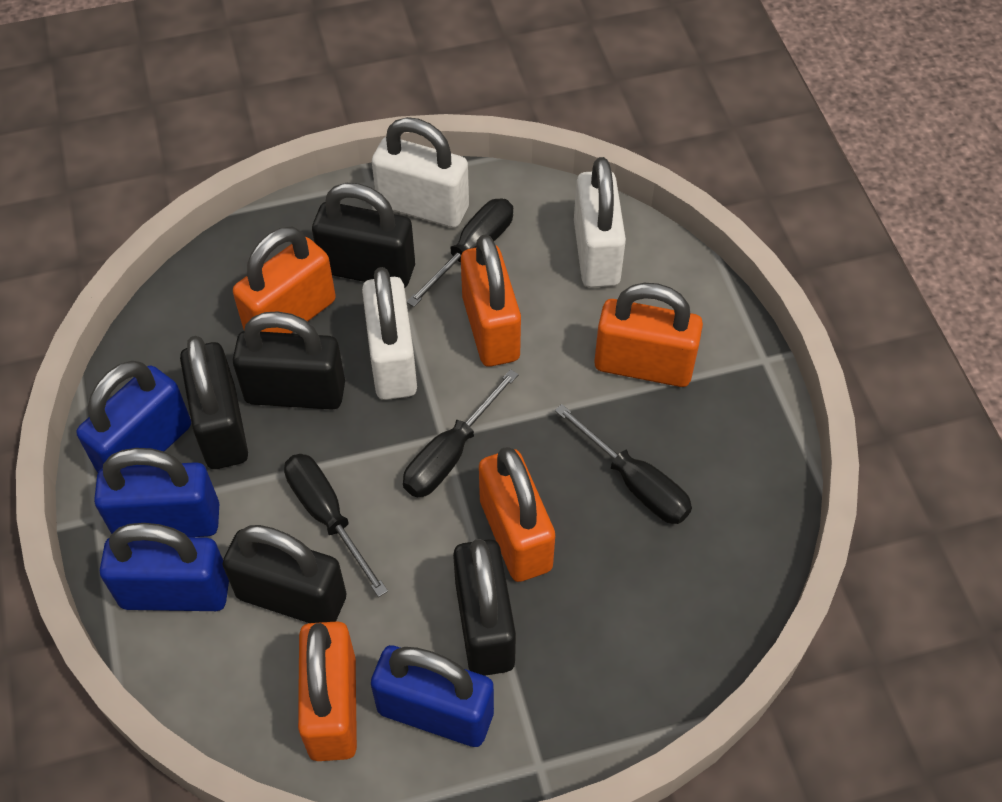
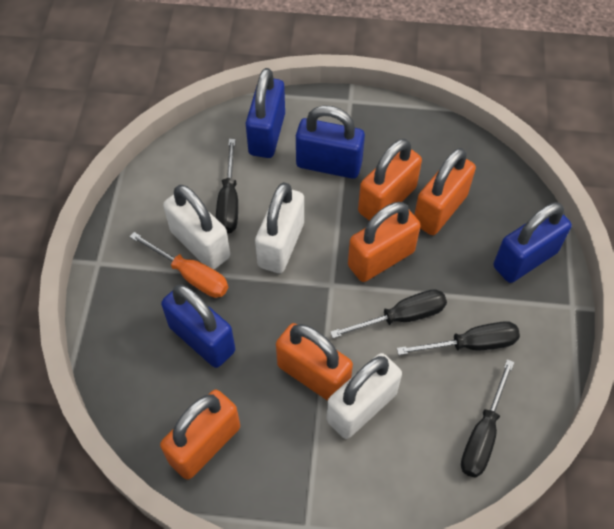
black padlock: 5 -> 0
orange screwdriver: 0 -> 1

